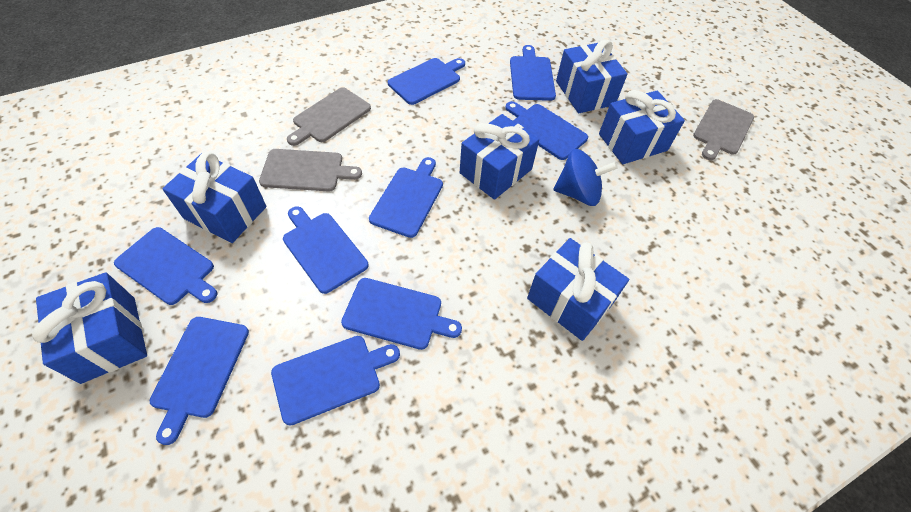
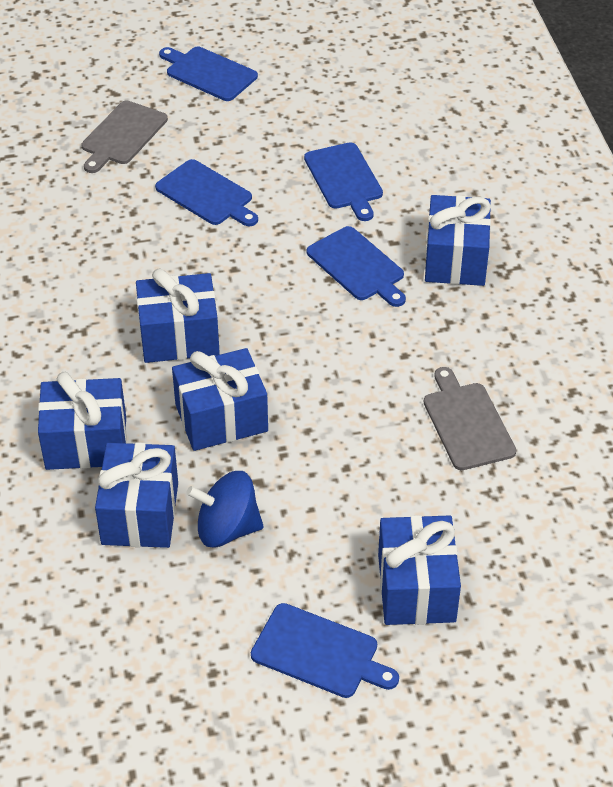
blue cutting board: 9 -> 5
grey cutting board: 3 -> 2

